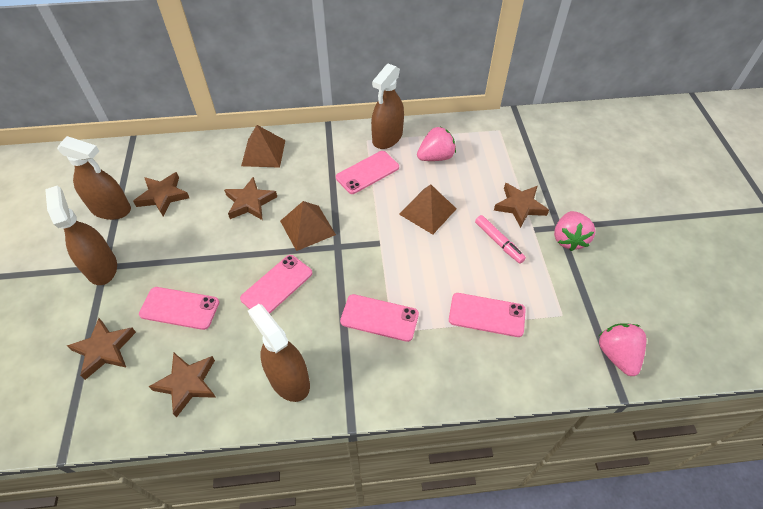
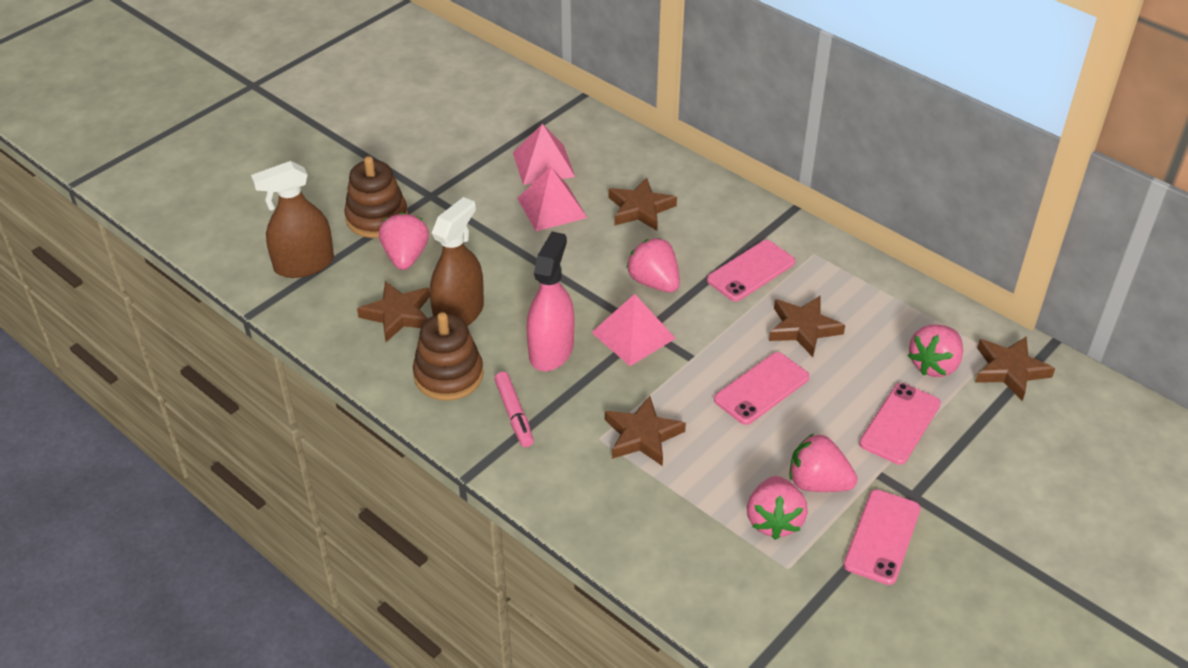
brown pyramid: 3 -> 0
brown spray bottle: 4 -> 2
brown stacking toy: 0 -> 2
pink phone: 5 -> 4
pink pyramid: 0 -> 3
pink spray bottle: 0 -> 1
pink strawberry: 3 -> 5

